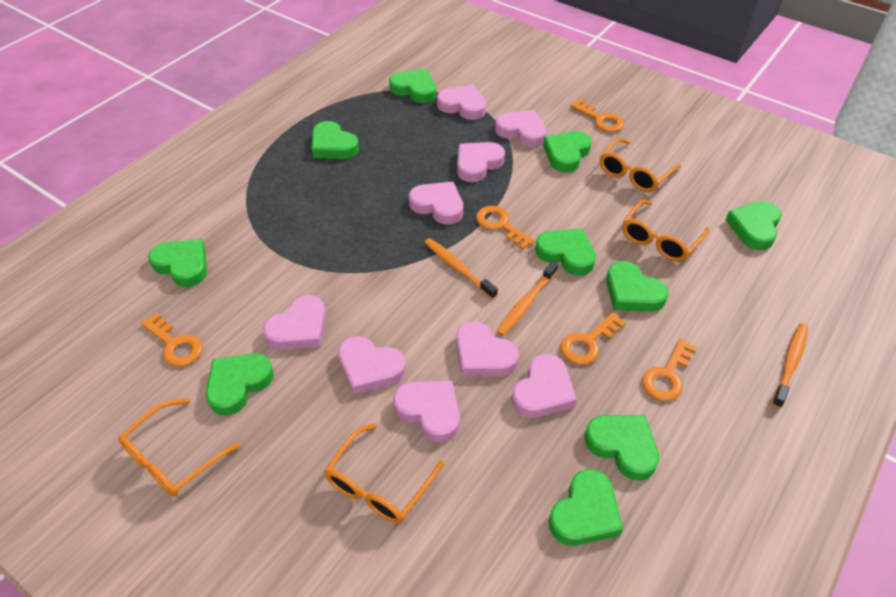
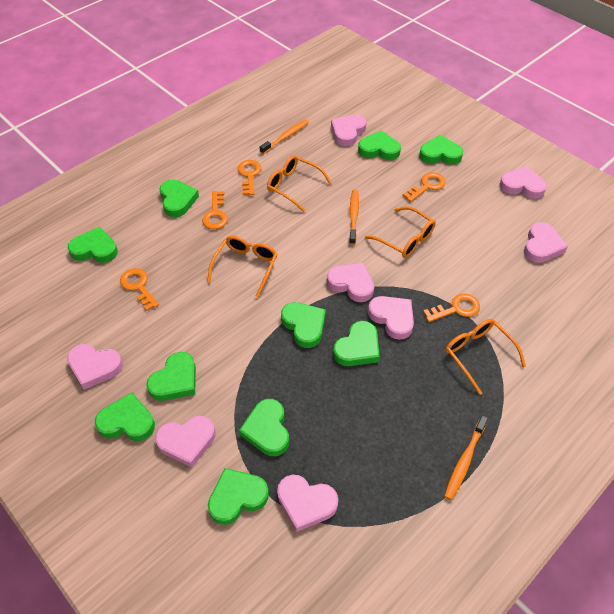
pink heart: 9 -> 8

